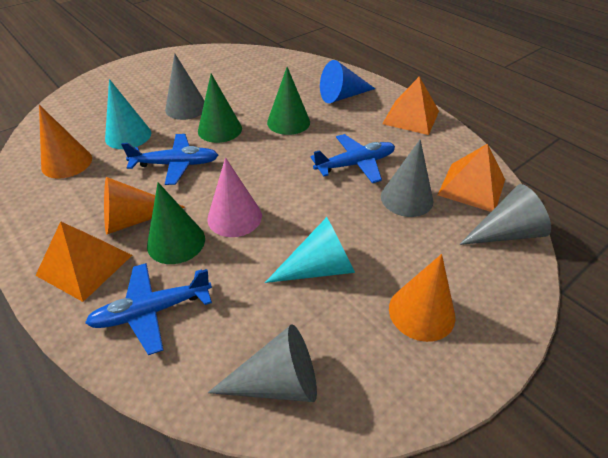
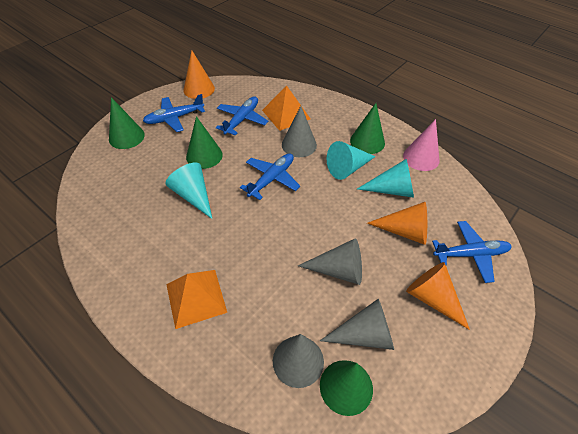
blue cone: 1 -> 0
blue plane: 3 -> 4
green cone: 3 -> 4
orange pyramid: 3 -> 2
turquoise cone: 2 -> 3

